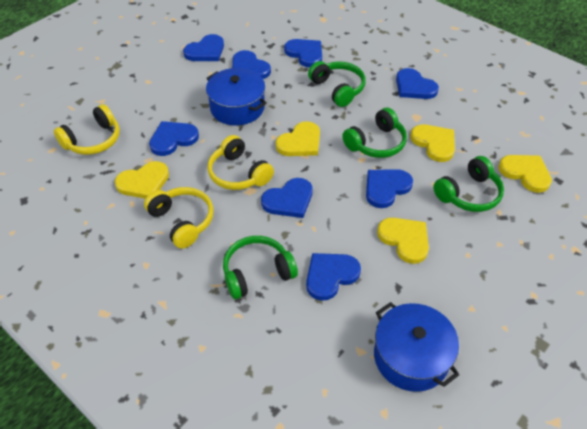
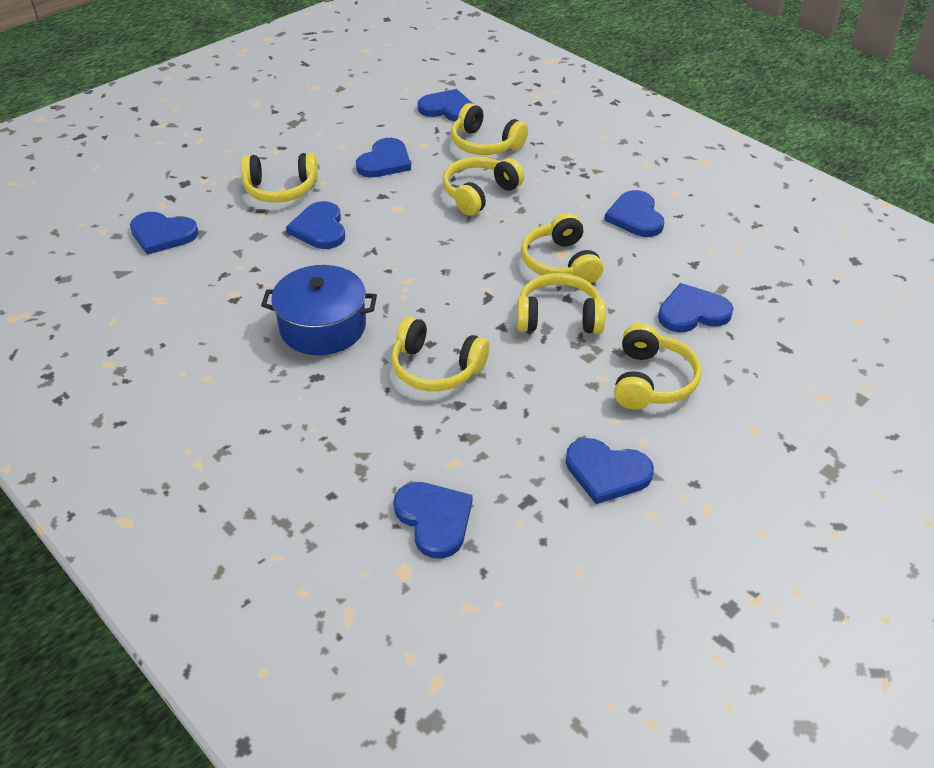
blue pot: 2 -> 1
green headphones: 4 -> 0
yellow headphones: 3 -> 7
yellow heart: 5 -> 0

